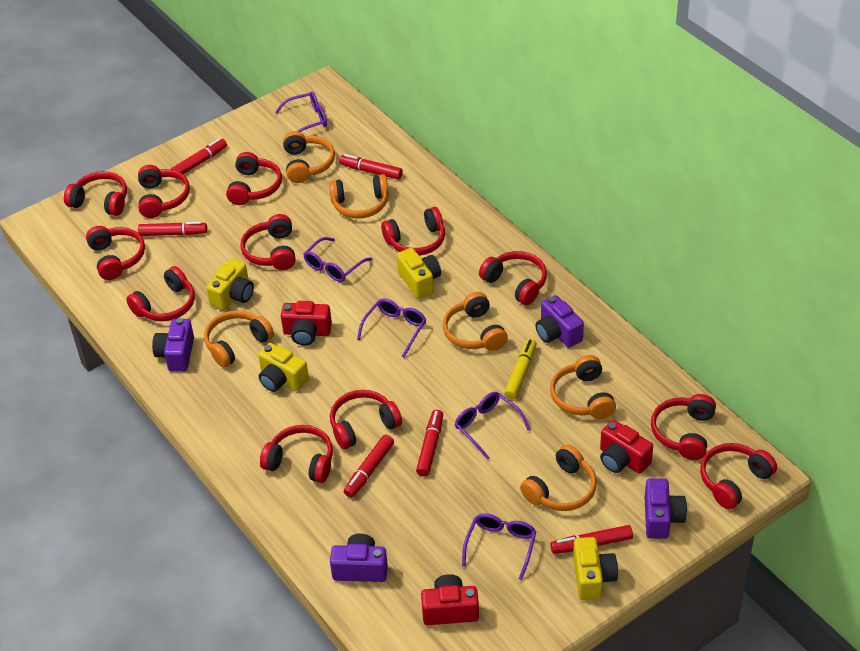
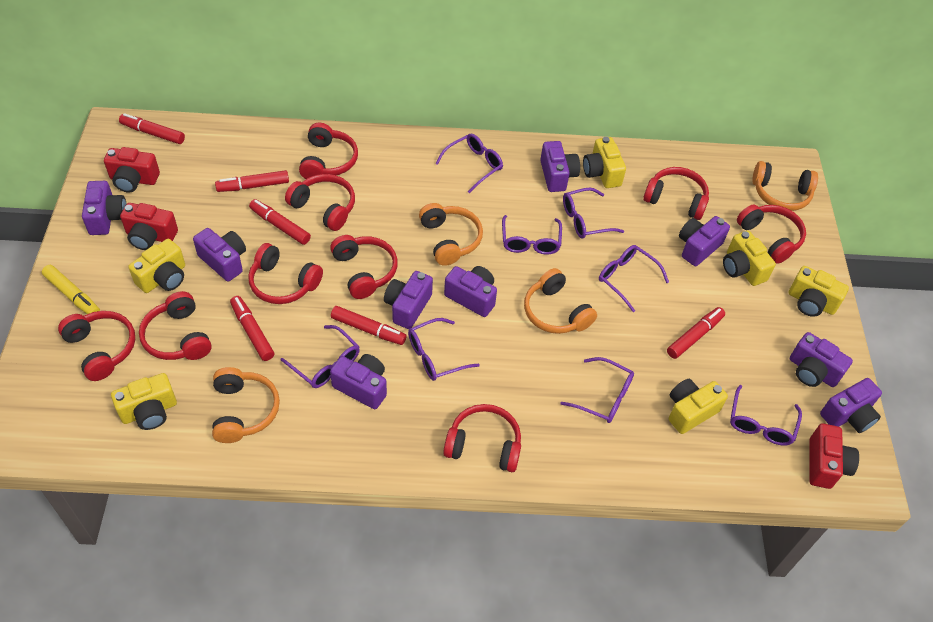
orange headphones: 6 -> 4
purple camera: 4 -> 9
purple glasses: 5 -> 8
red headphones: 12 -> 9
yellow camera: 4 -> 6

